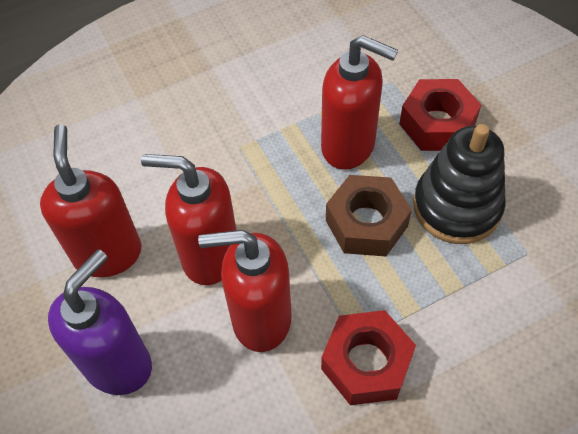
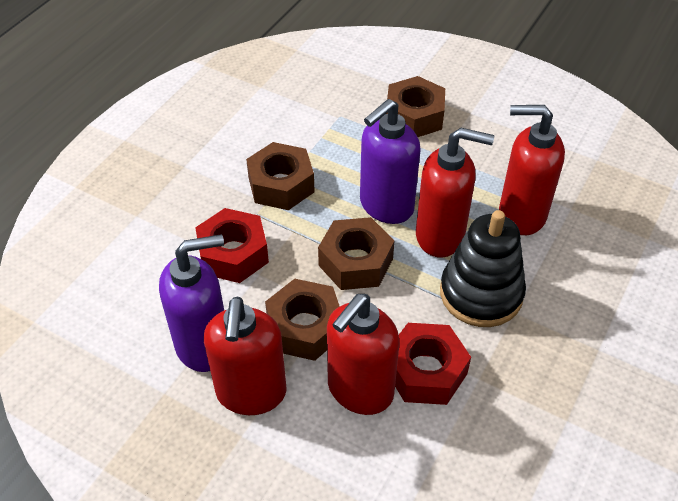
brown nut: 1 -> 4
purple soap dispenser: 1 -> 2

